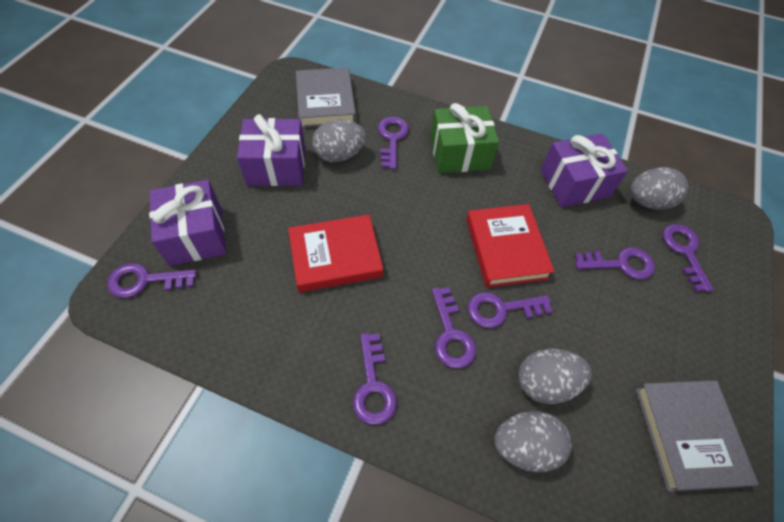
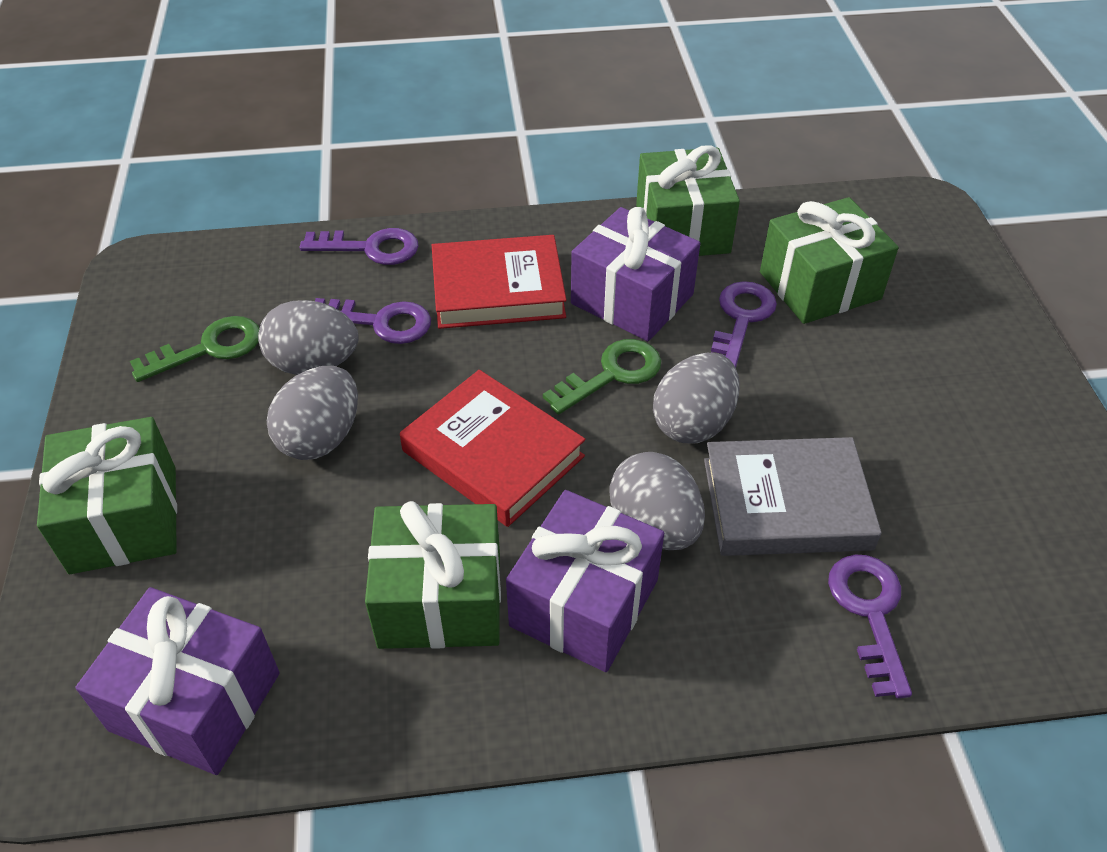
green gift: 1 -> 4
green key: 0 -> 2
grey book: 2 -> 1
purple key: 7 -> 4

